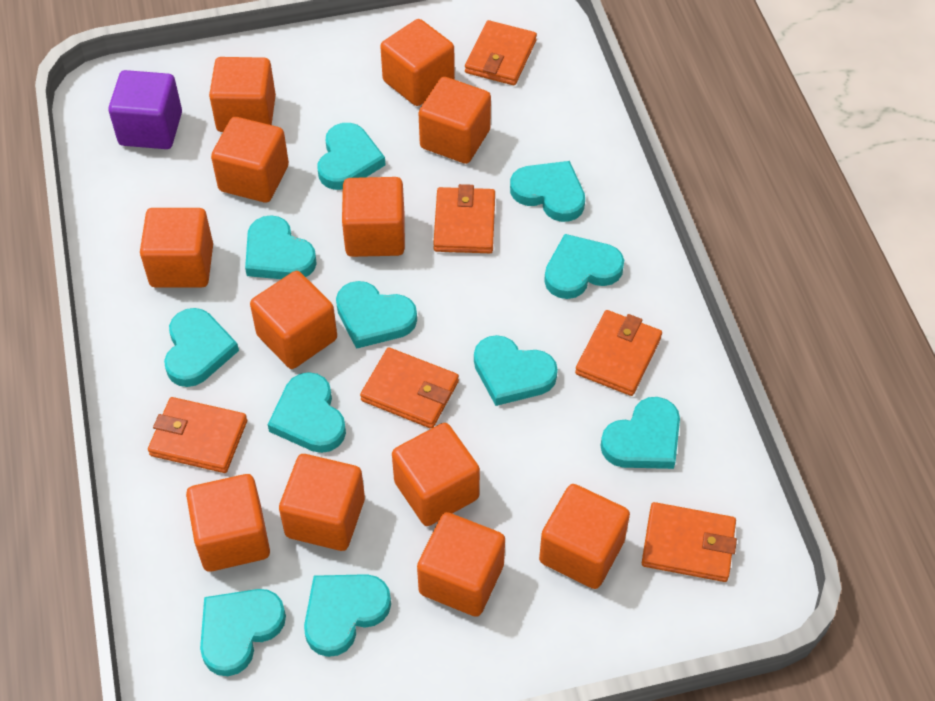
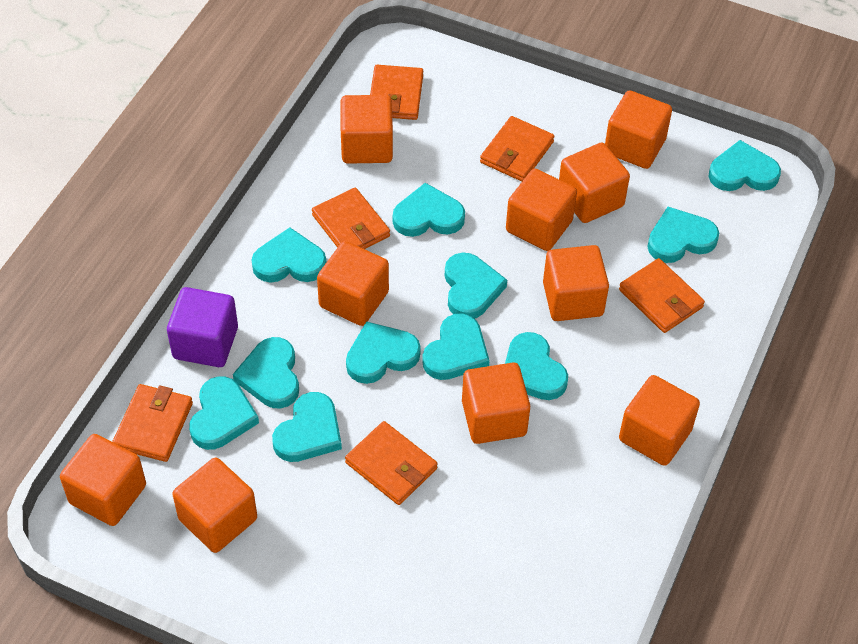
orange cube: 12 -> 10

